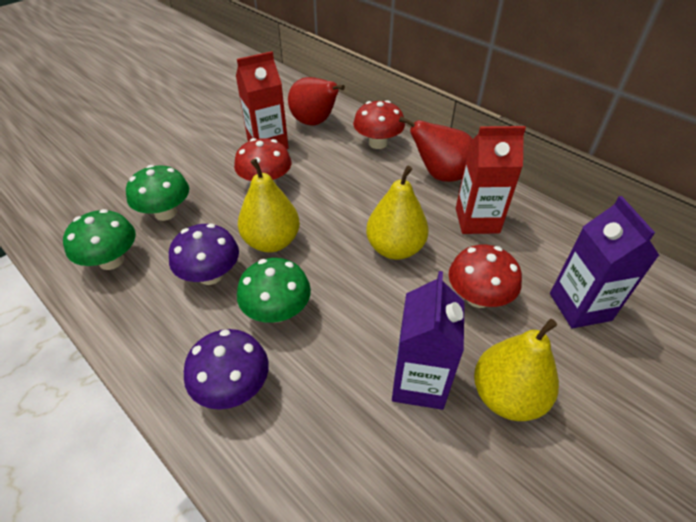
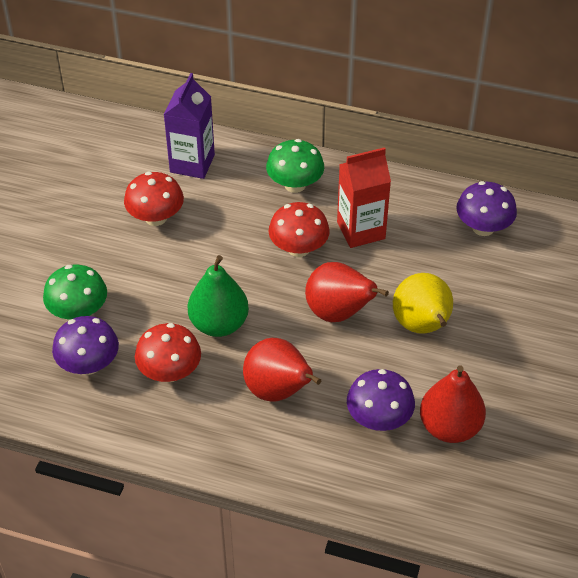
green mushroom: 3 -> 2
green pear: 0 -> 1
purple carton: 2 -> 1
purple mushroom: 2 -> 3
red carton: 2 -> 1
red pear: 2 -> 3
yellow pear: 3 -> 1

